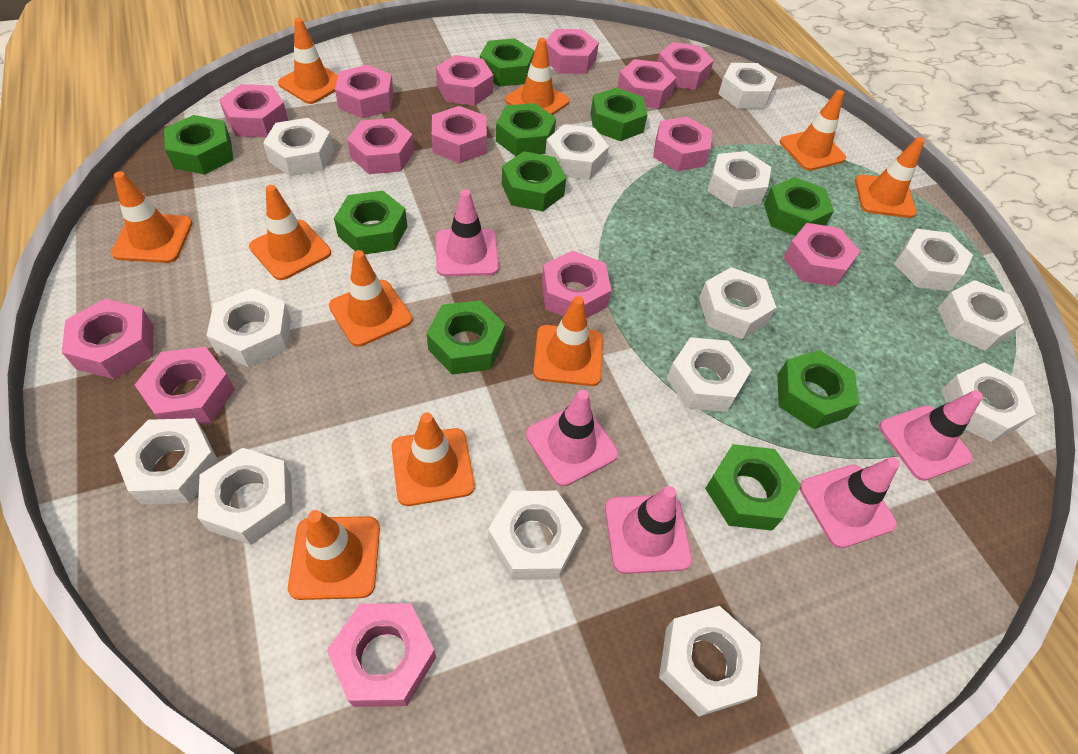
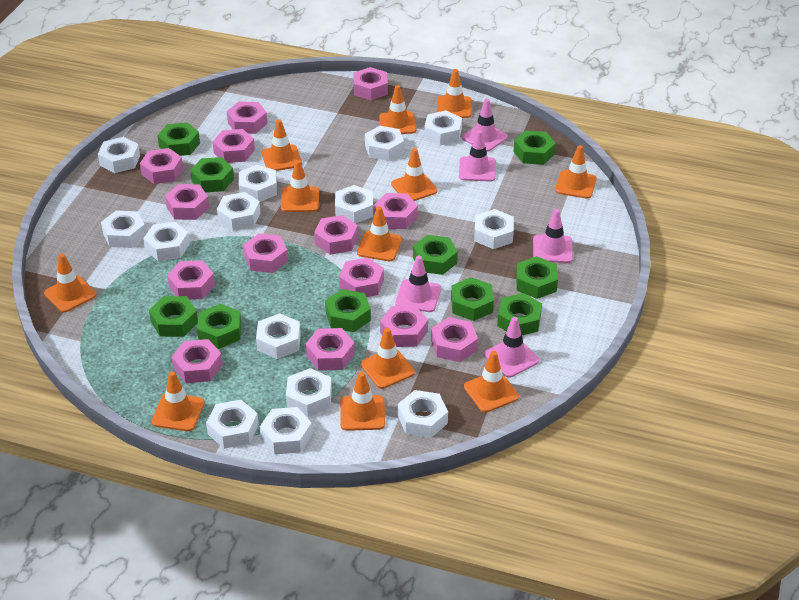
orange traffic cone: 10 -> 12

